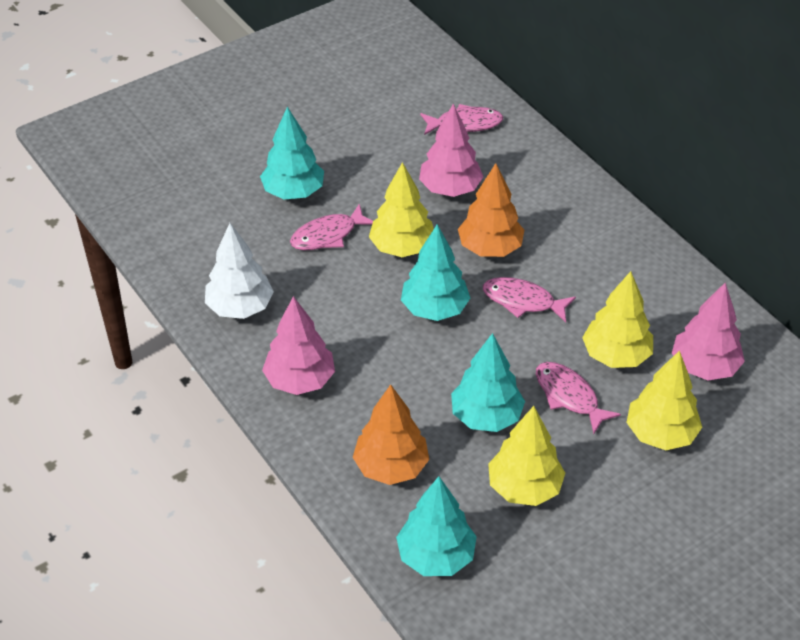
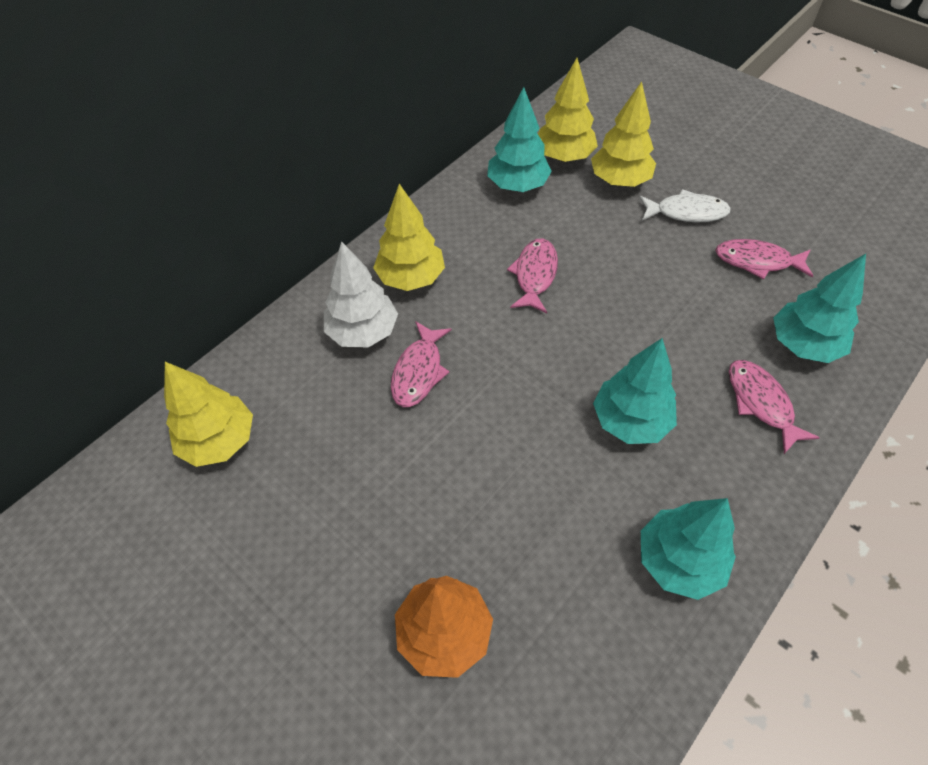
orange tree: 2 -> 1
pink tree: 3 -> 0
white fish: 0 -> 1

